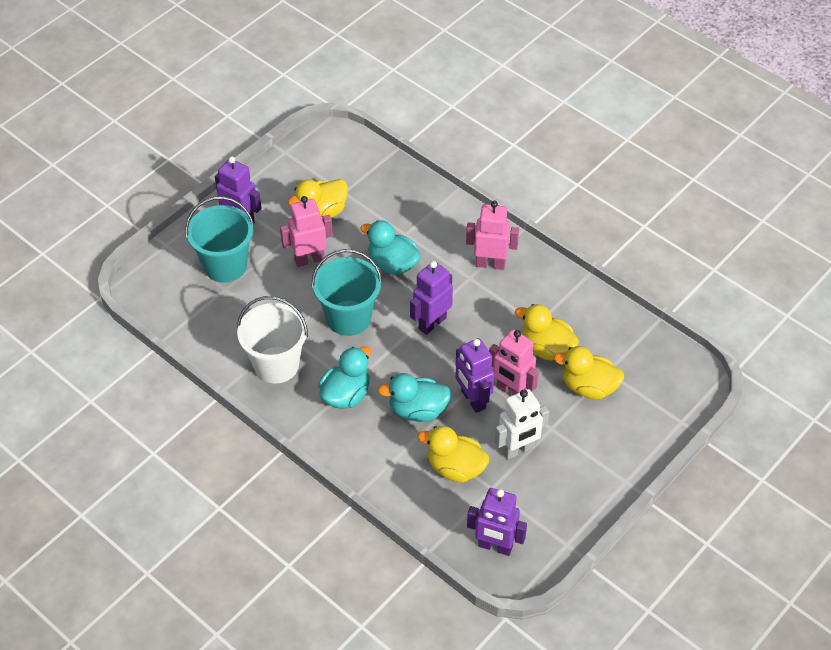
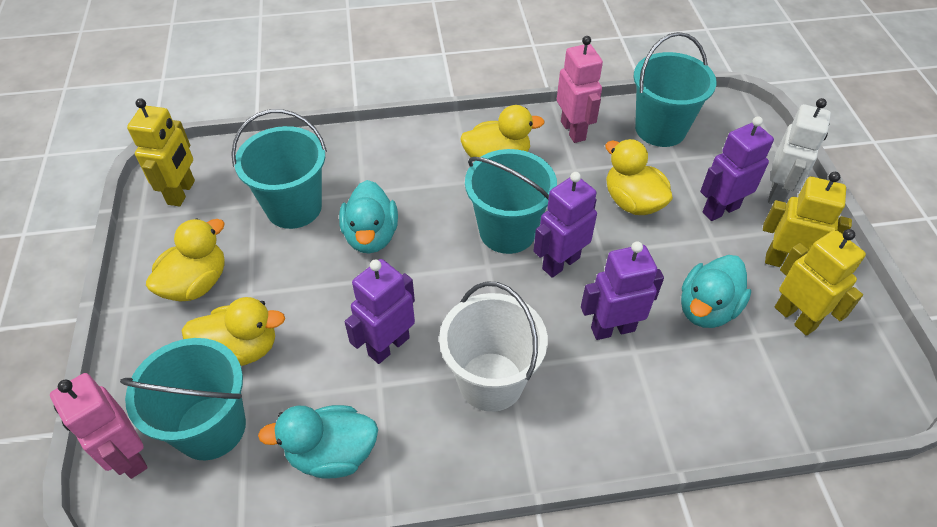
pink robot: 3 -> 2
turquoise bucket: 2 -> 4
yellow robot: 0 -> 3

